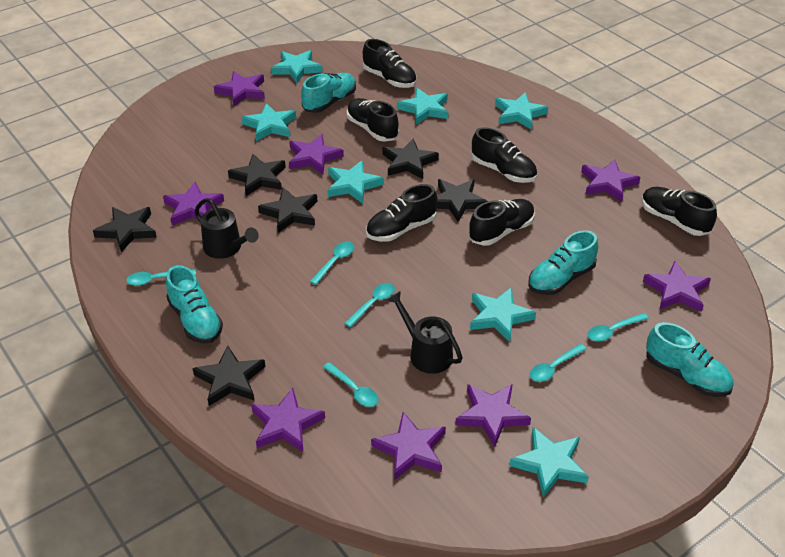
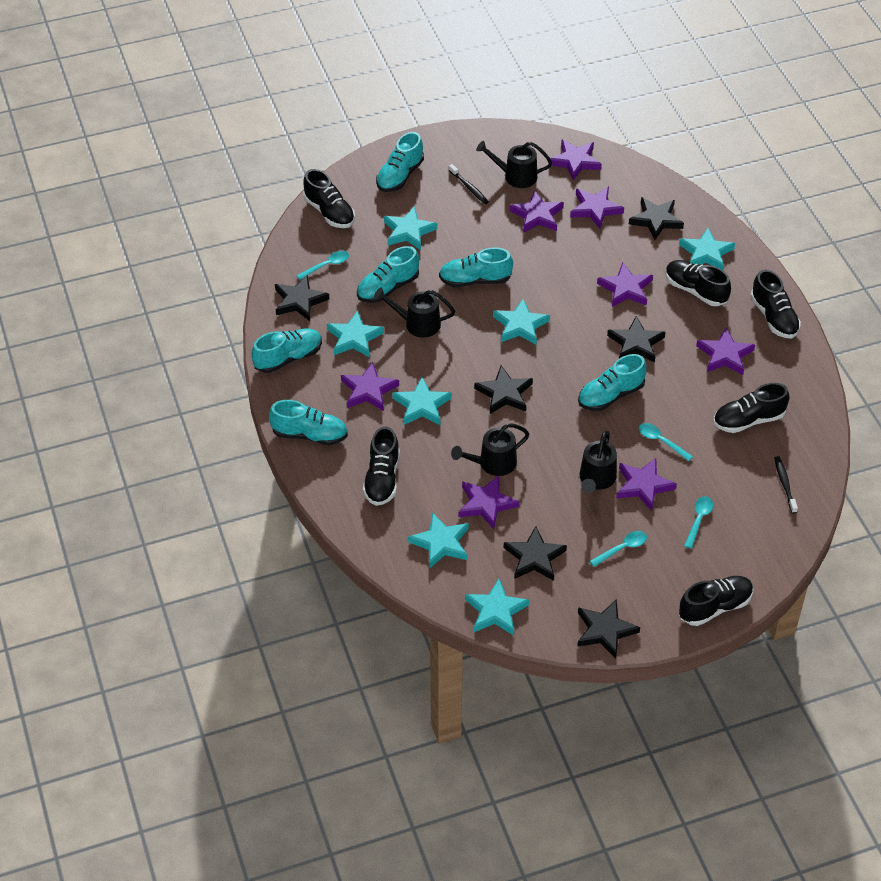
black toothbrush: 0 -> 2
black watering can: 2 -> 4
turquoise shoe: 4 -> 6
turquoise spoon: 6 -> 4

